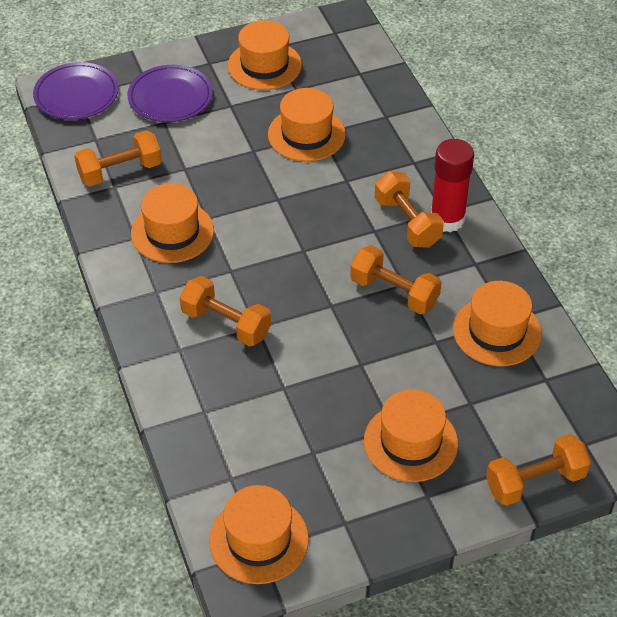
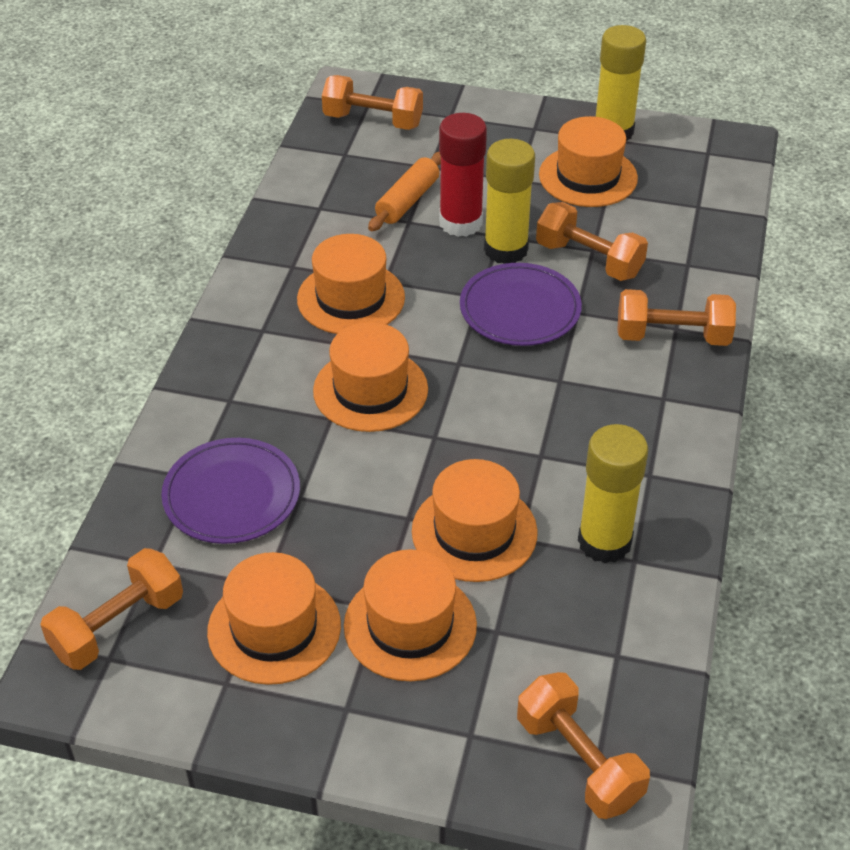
orange rolling pin: 0 -> 1
yellow glue stick: 0 -> 3

